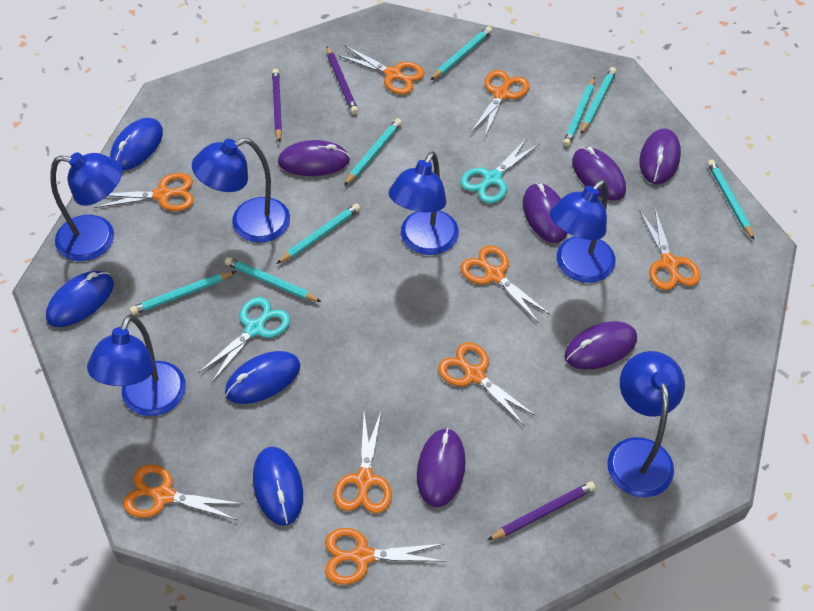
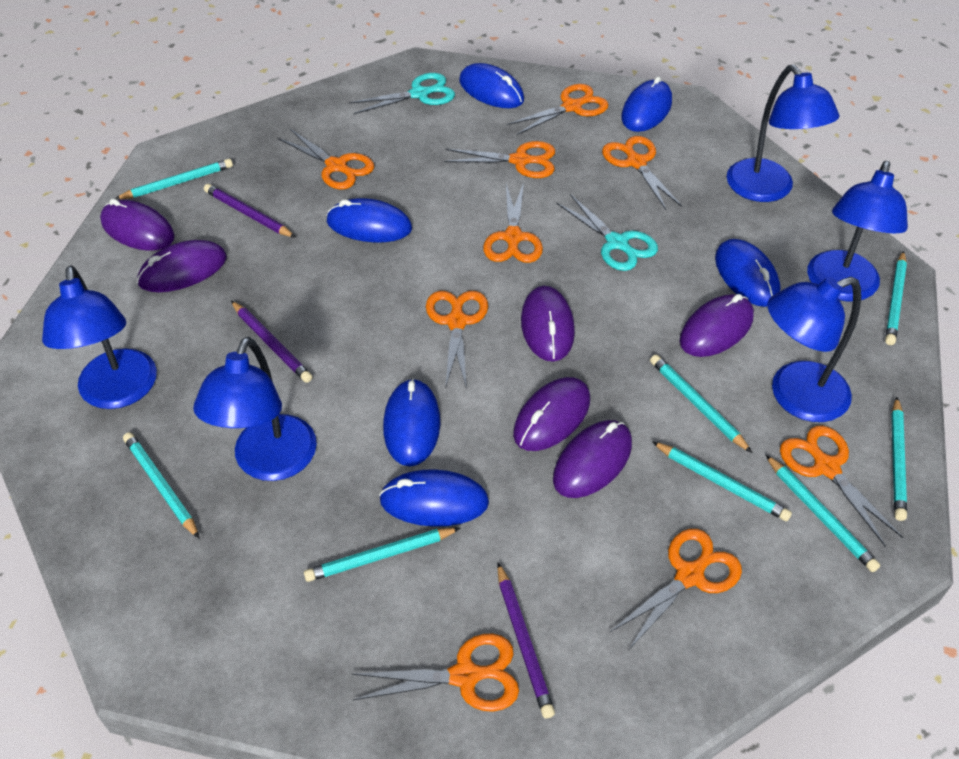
blue lamp: 6 -> 5
blue mouse: 4 -> 6

